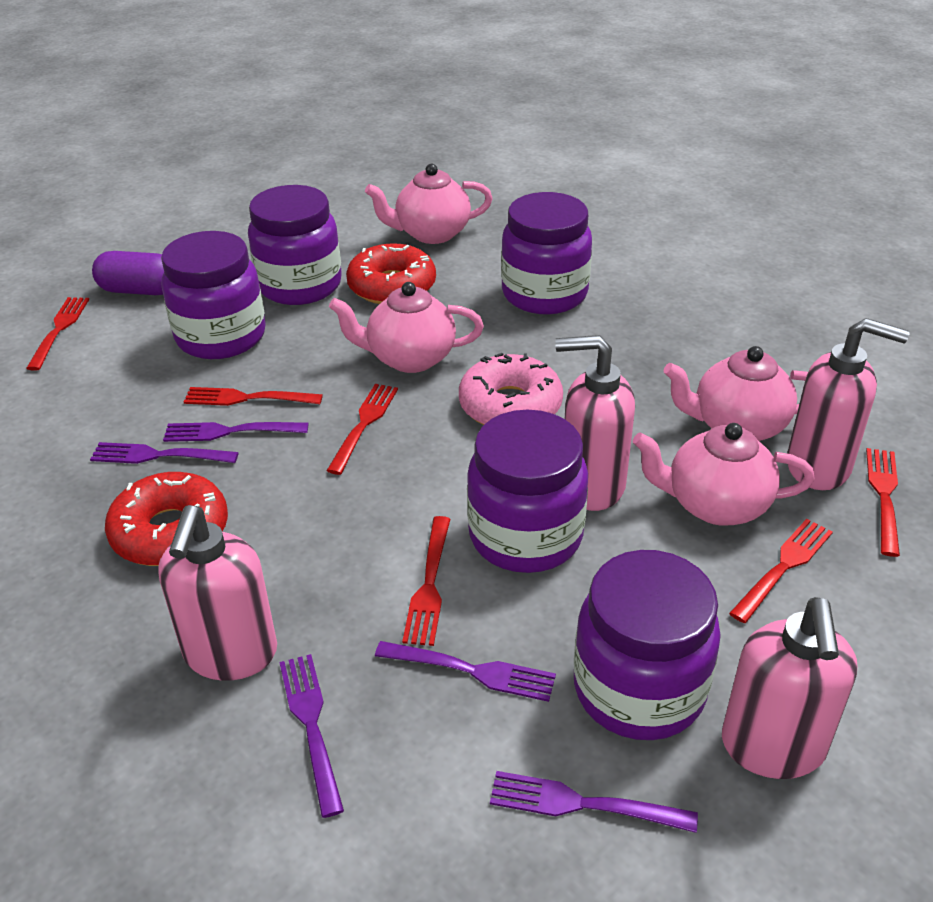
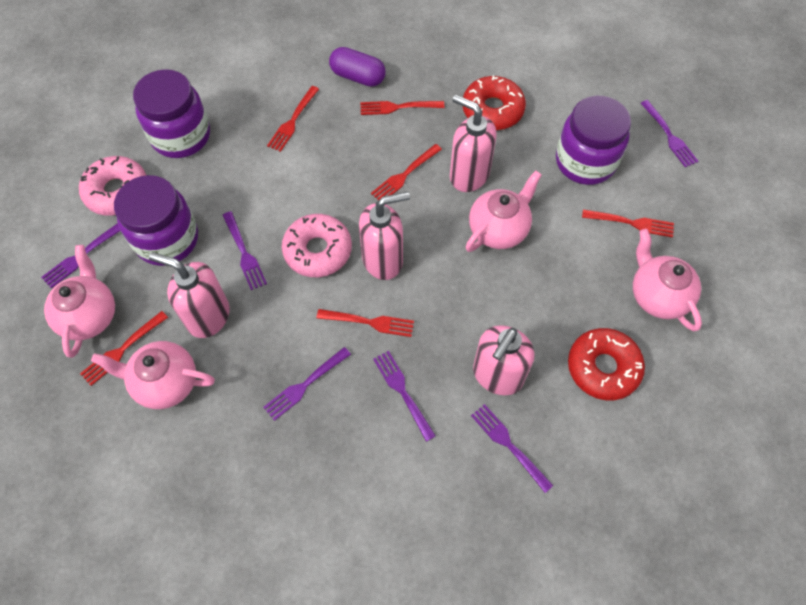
pink donut: 1 -> 2
purple fork: 5 -> 6
purple jar: 5 -> 3

